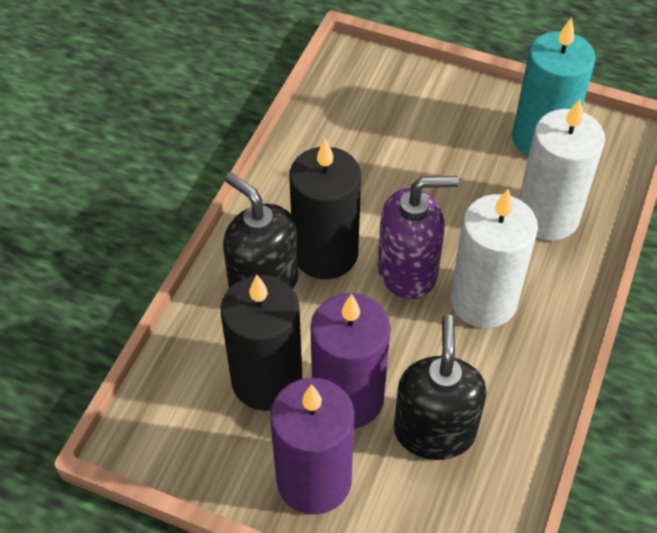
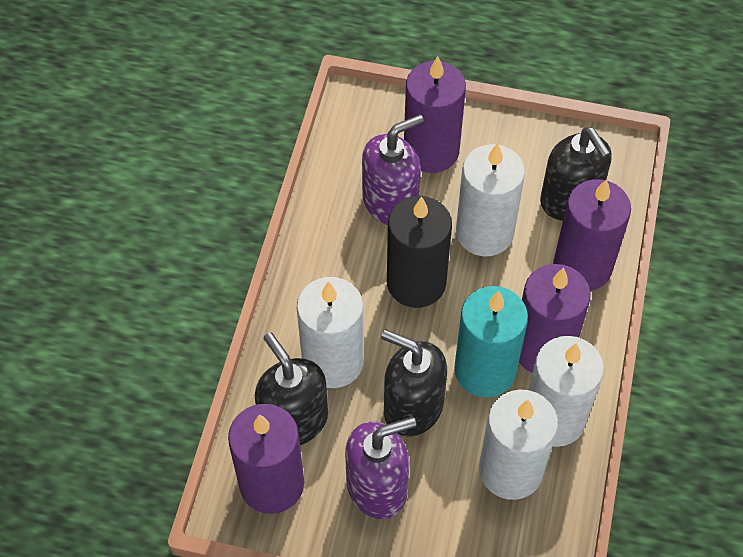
black candle: 2 -> 1
black soap dispenser: 2 -> 3
purple candle: 2 -> 4
purple soap dispenser: 1 -> 2
white candle: 2 -> 4

